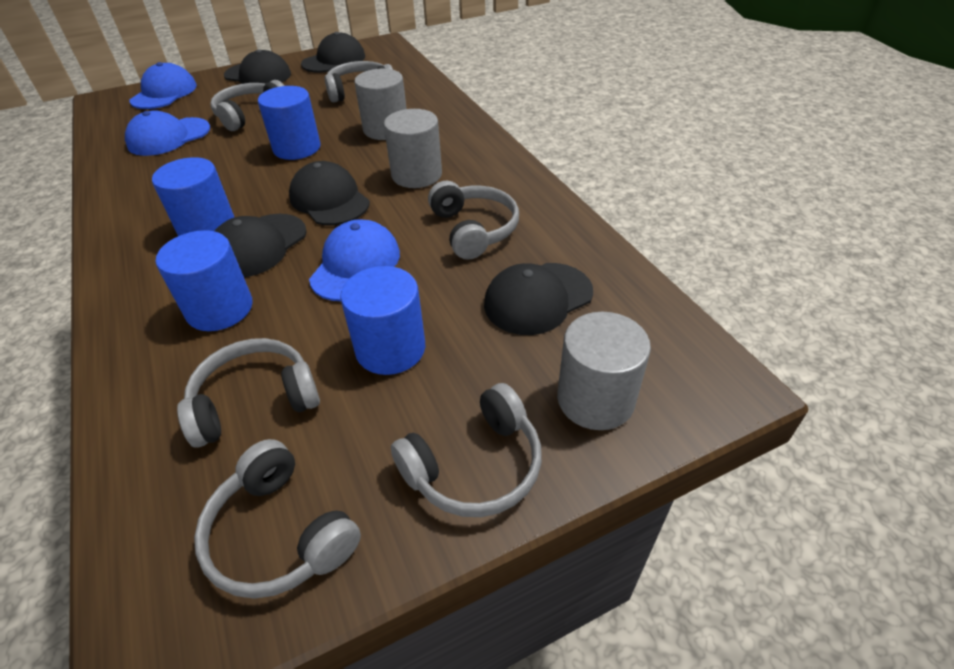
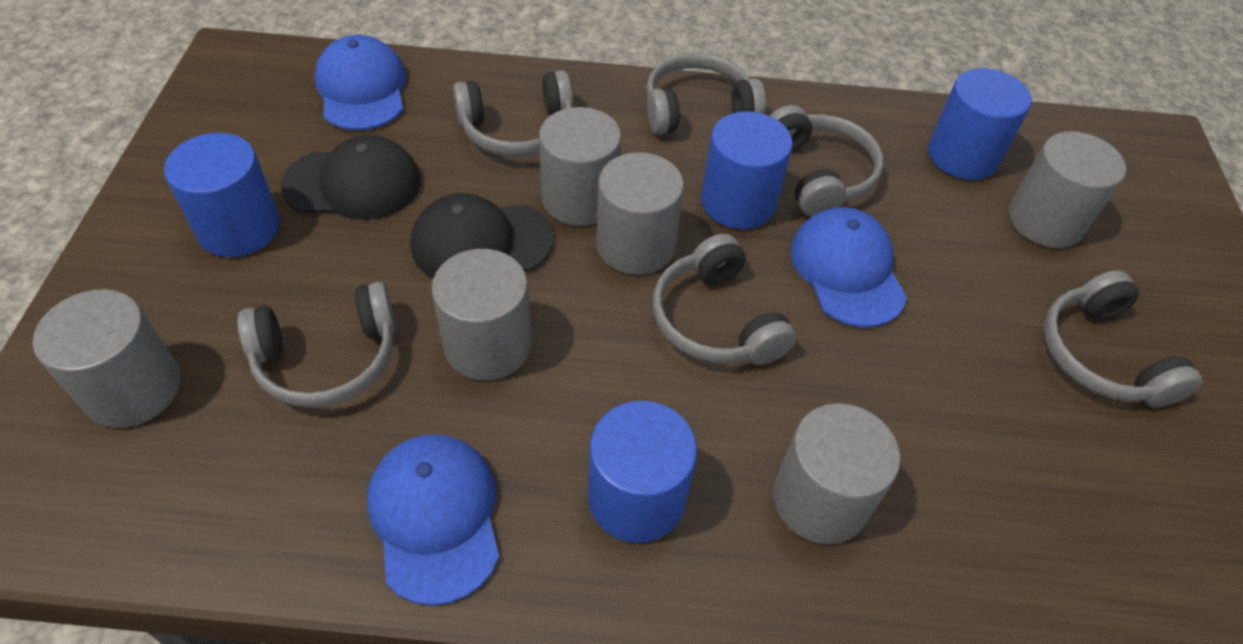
black cap: 5 -> 2
grey cylinder: 3 -> 6

